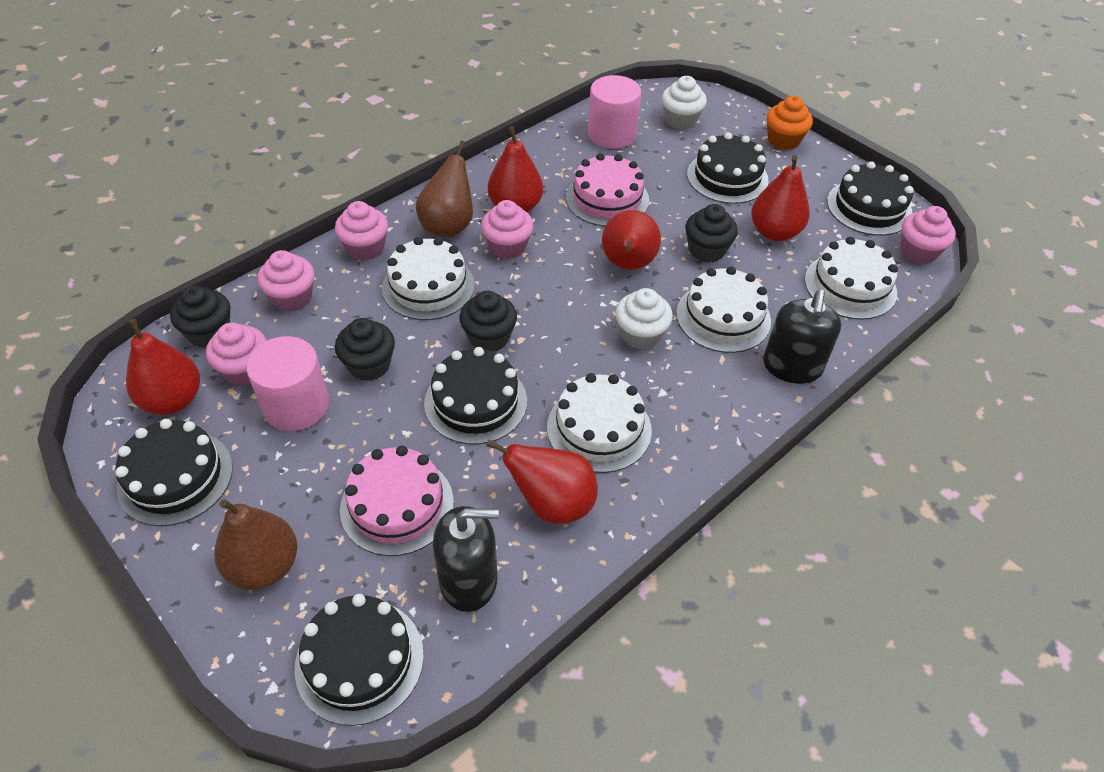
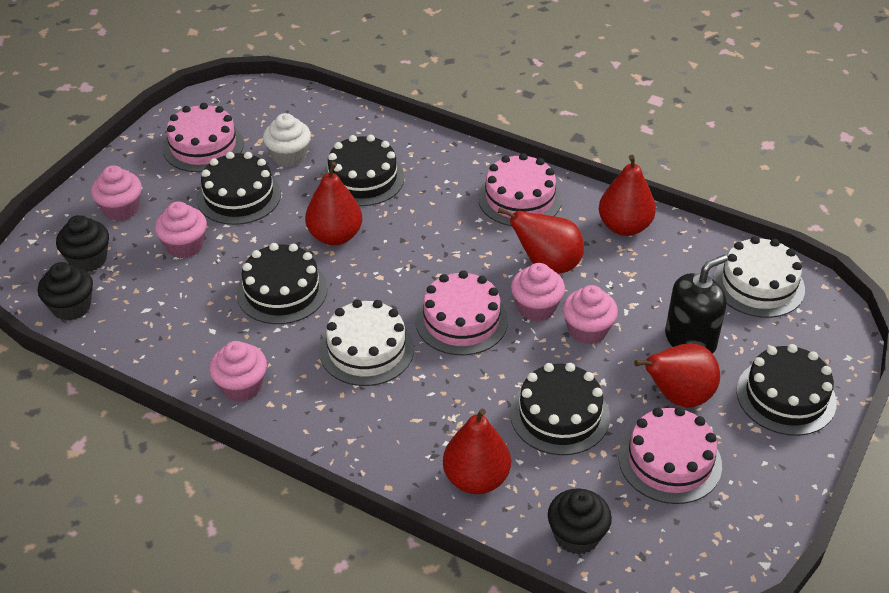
black cupcake: 4 -> 3
black soap dispenser: 2 -> 1
brown pear: 2 -> 0
orange cupcake: 1 -> 0
pink cake: 2 -> 4
pink cylinder: 2 -> 0
white cake: 4 -> 2
white cupcake: 2 -> 1

